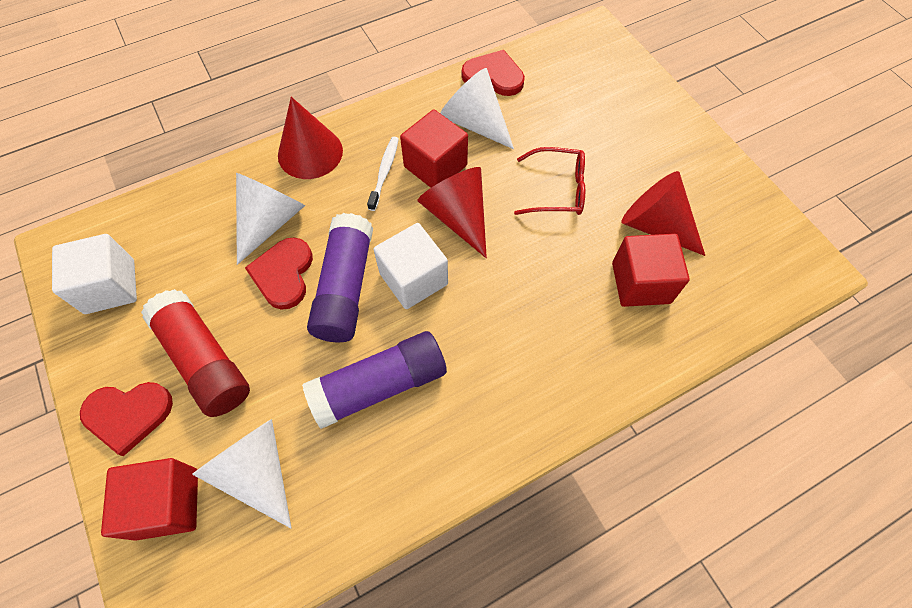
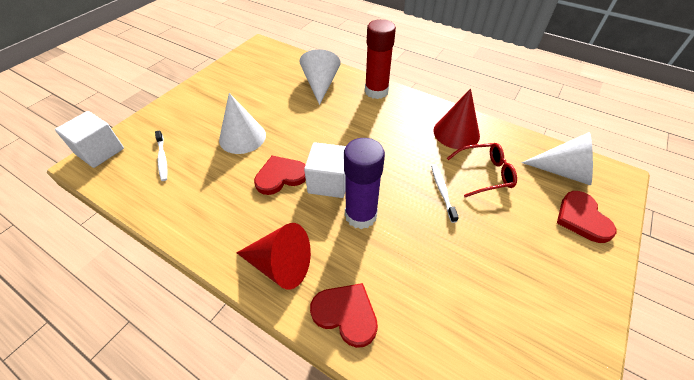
purple glue stick: 2 -> 1
red cone: 3 -> 2
red cube: 3 -> 0
white toothbrush: 1 -> 2

